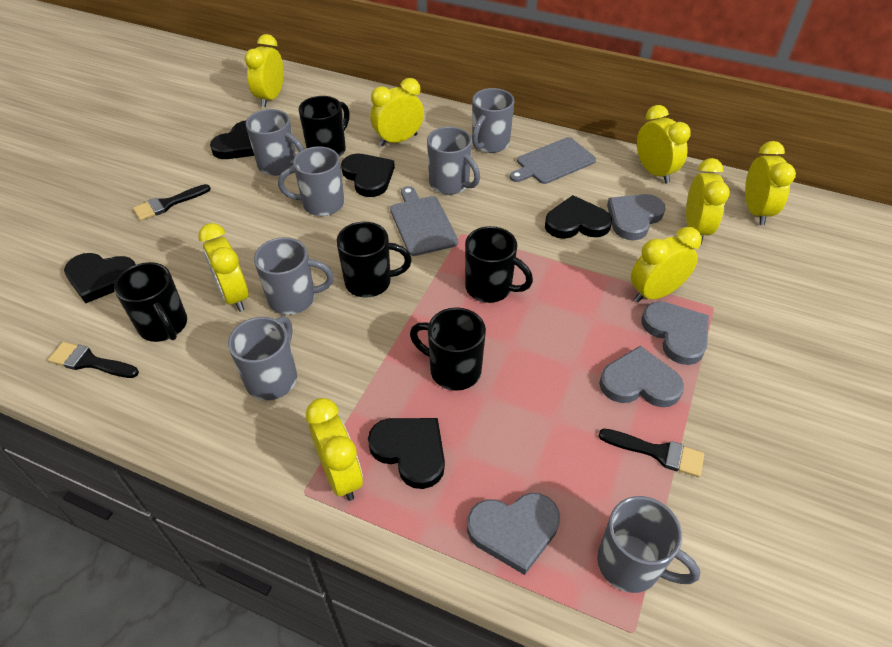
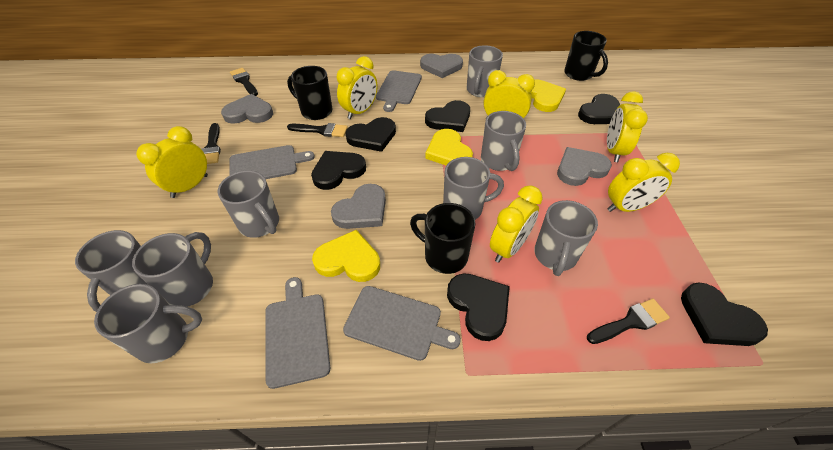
black brush: 3 -> 4
black heart: 5 -> 6
black mug: 5 -> 3
grey cutting board: 2 -> 4
grey mug: 7 -> 8
yellow clock: 8 -> 6
yellow heart: 0 -> 3

